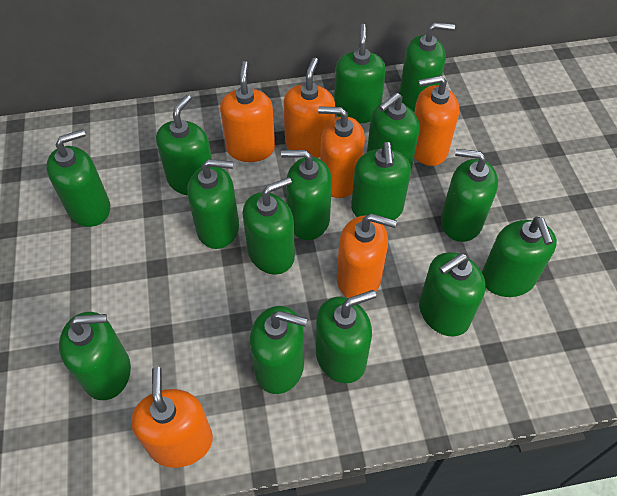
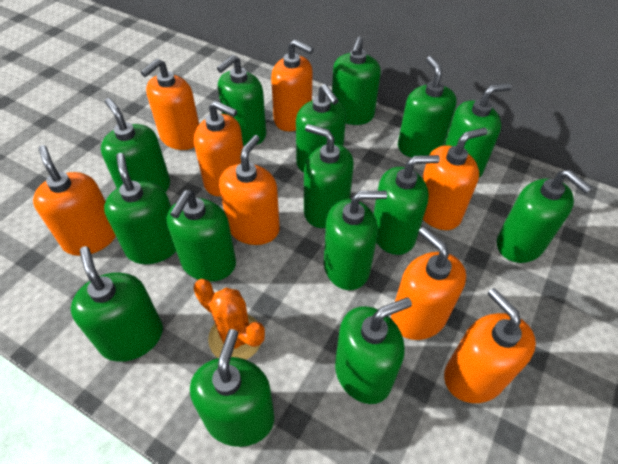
orange cactus: 0 -> 1
orange soap dispenser: 6 -> 8

